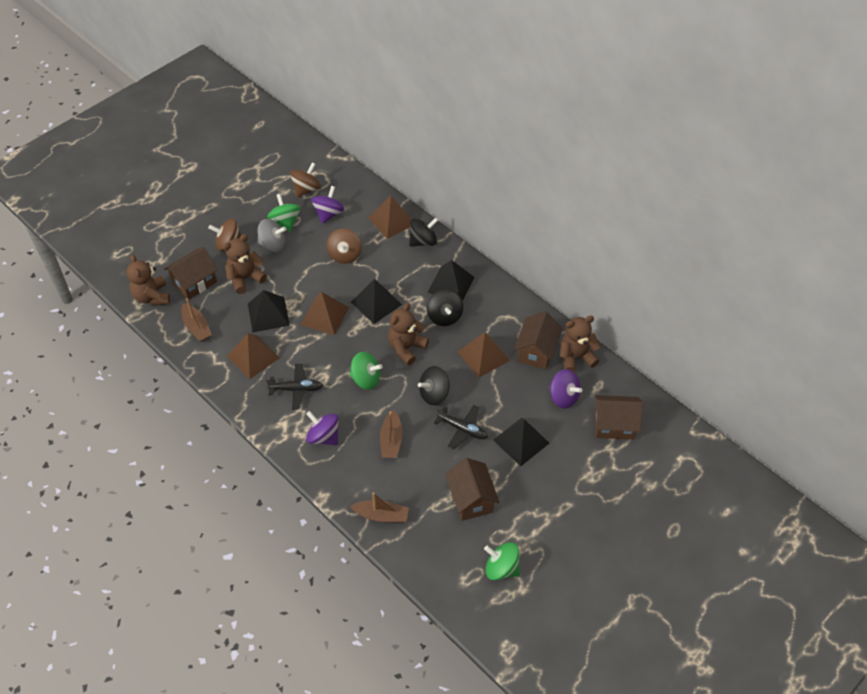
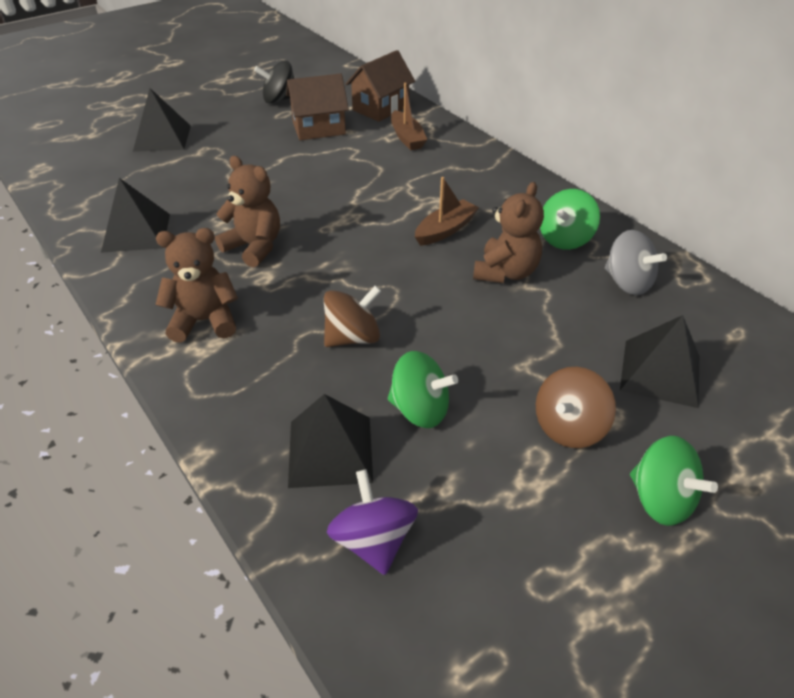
black plane: 2 -> 0
black spinning top: 3 -> 1
brown boat: 3 -> 2
brown house: 4 -> 2
brown pyramid: 4 -> 0
brown spinning top: 3 -> 2
brown teddy bear: 4 -> 3
purple spinning top: 3 -> 1

